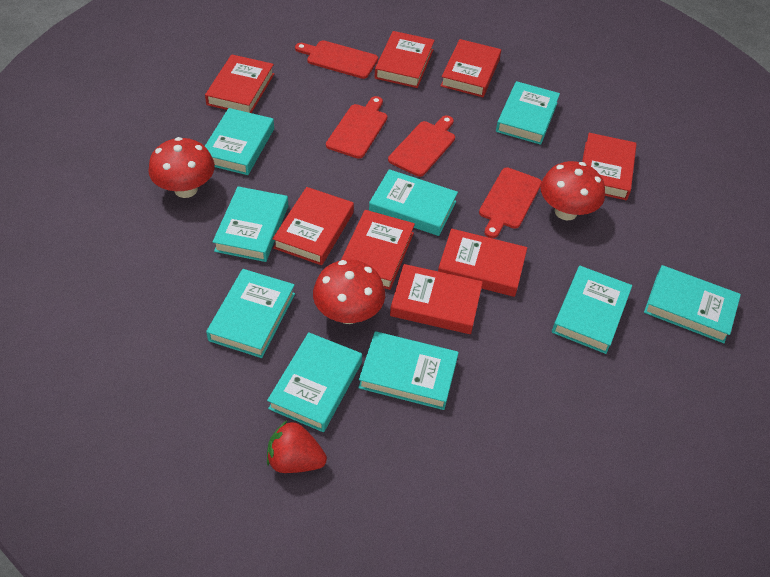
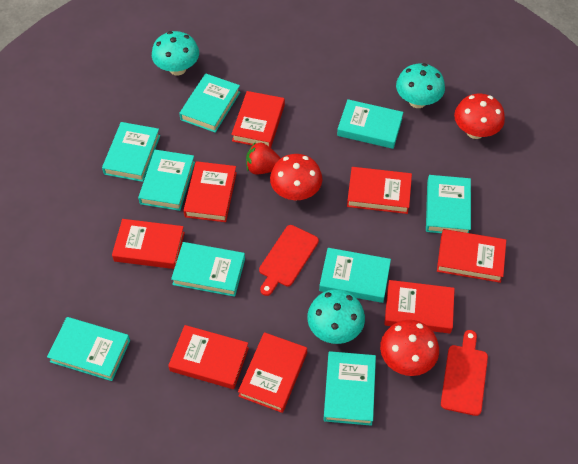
red cutting board: 4 -> 2
turquoise mushroom: 0 -> 3

